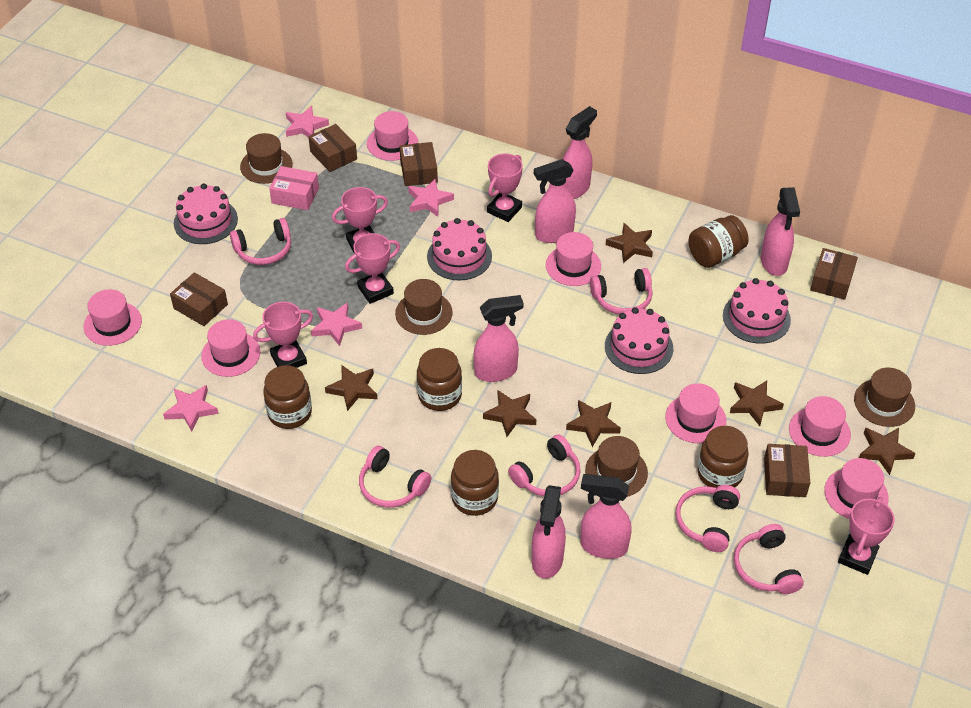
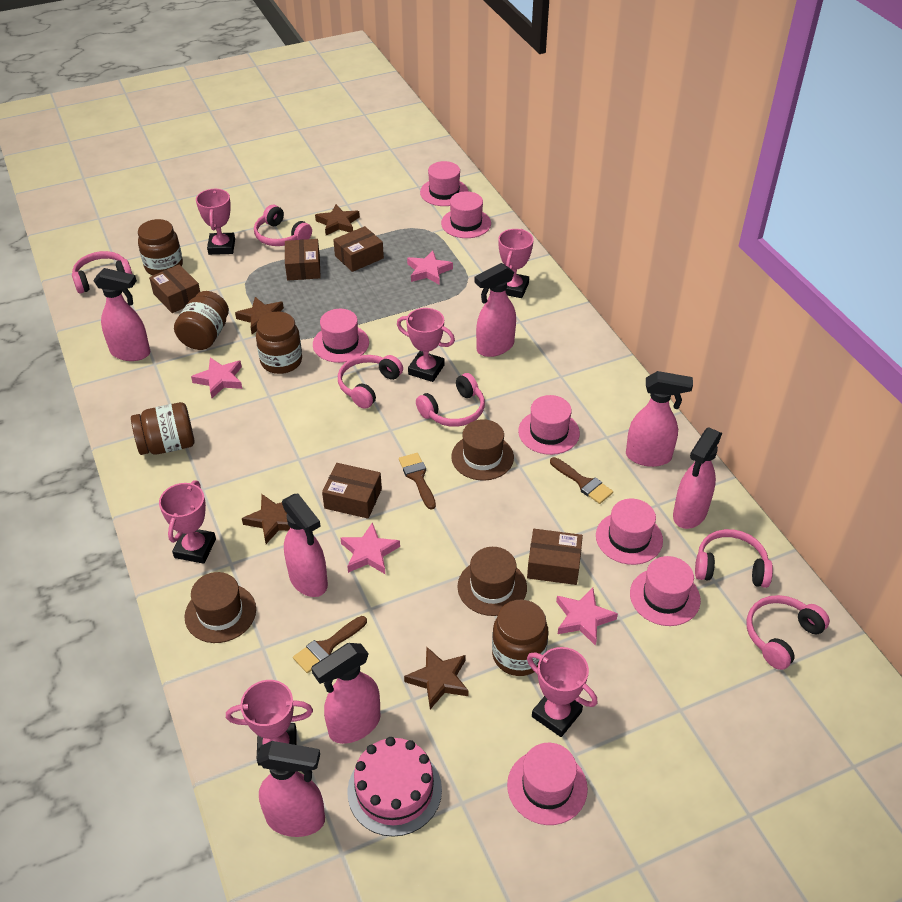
brown brush: 0 -> 3
brown hat: 4 -> 3
brown star: 6 -> 4
pink box: 1 -> 0
pink cake: 4 -> 1
pink spray bottle: 6 -> 7
pink trophy: 5 -> 6

